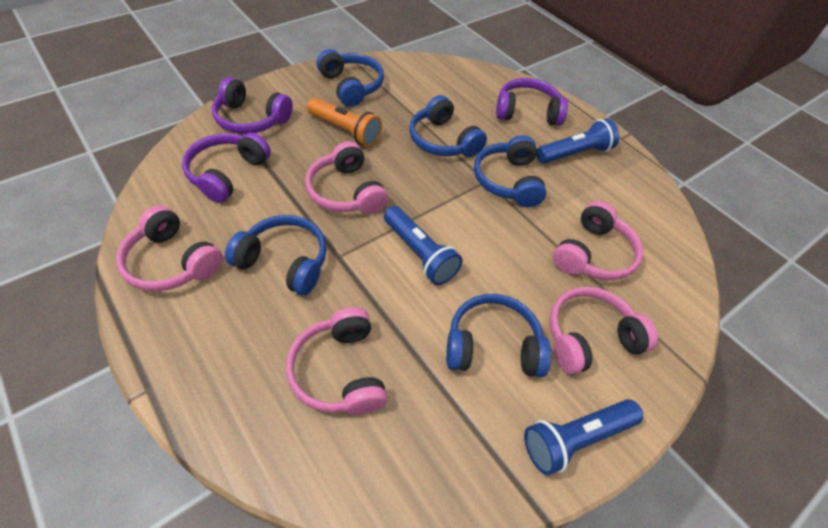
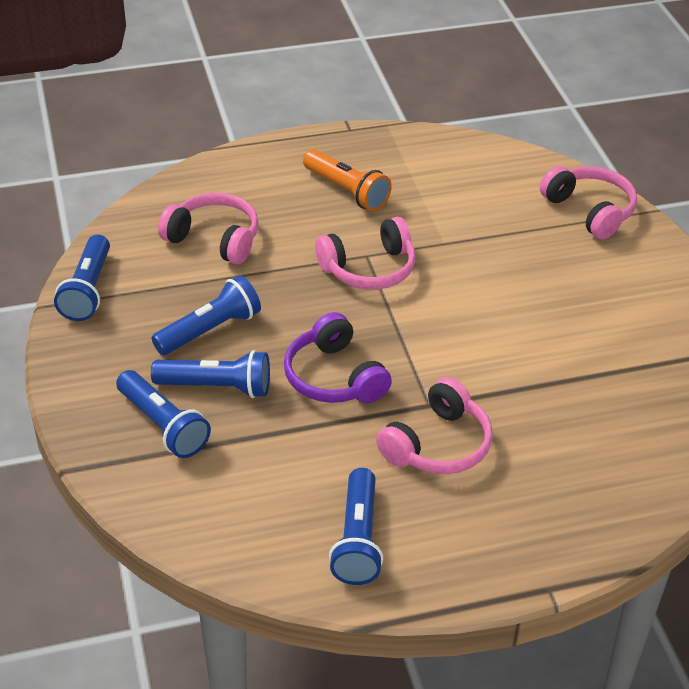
blue flashlight: 3 -> 5
blue headphones: 5 -> 0
pink headphones: 5 -> 4
purple headphones: 3 -> 1

